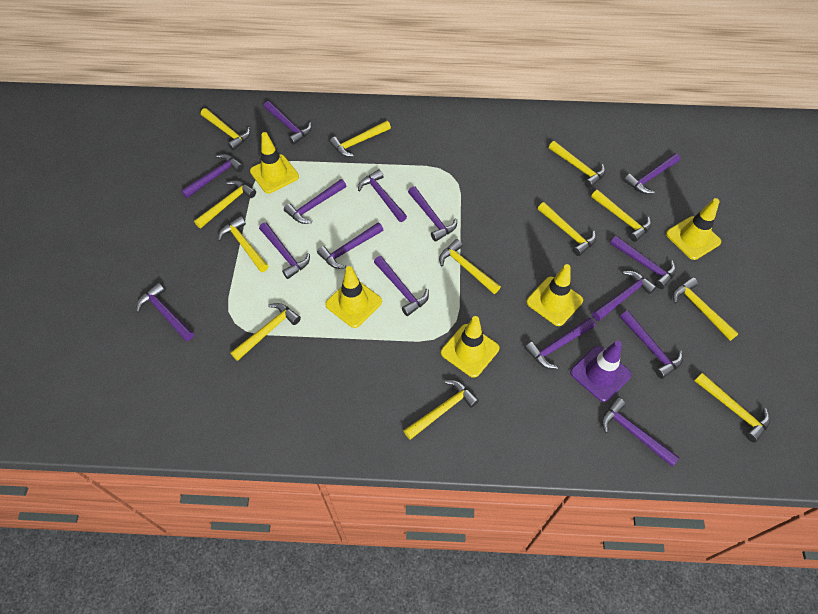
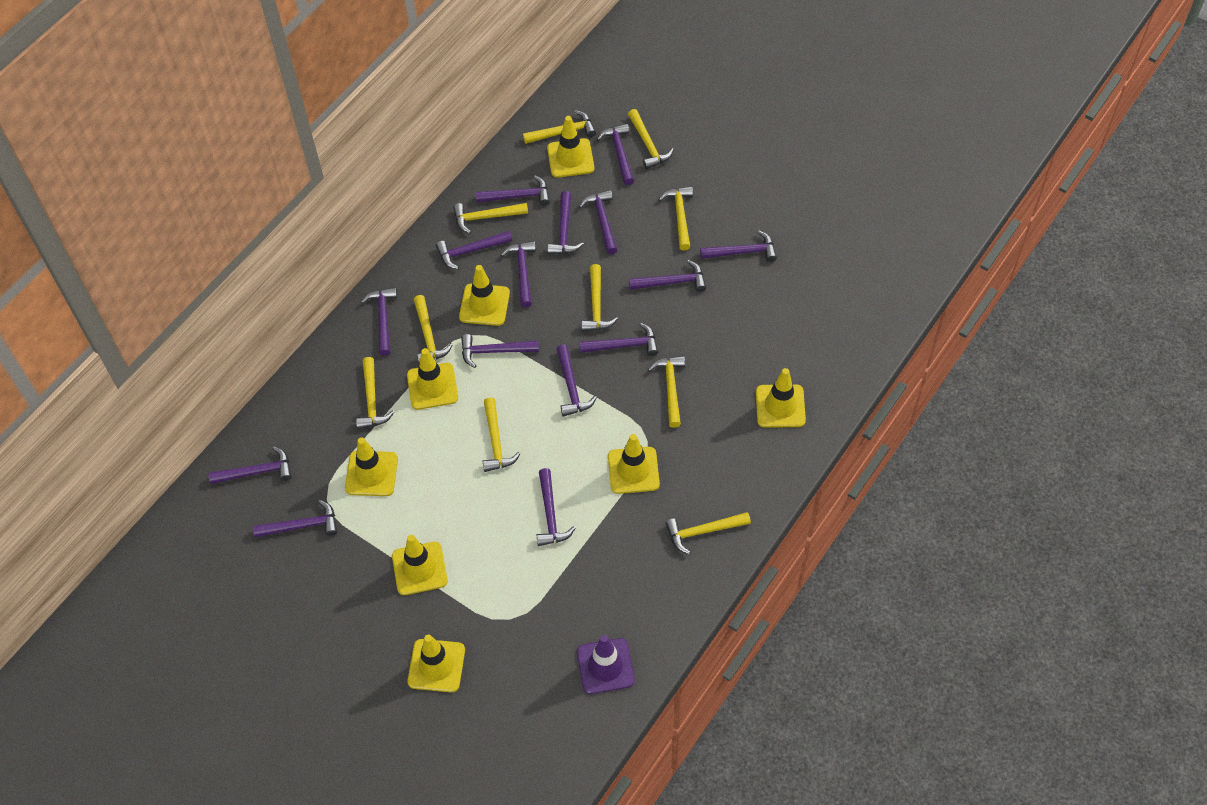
yellow hammer: 12 -> 10
yellow traffic cone: 5 -> 8

